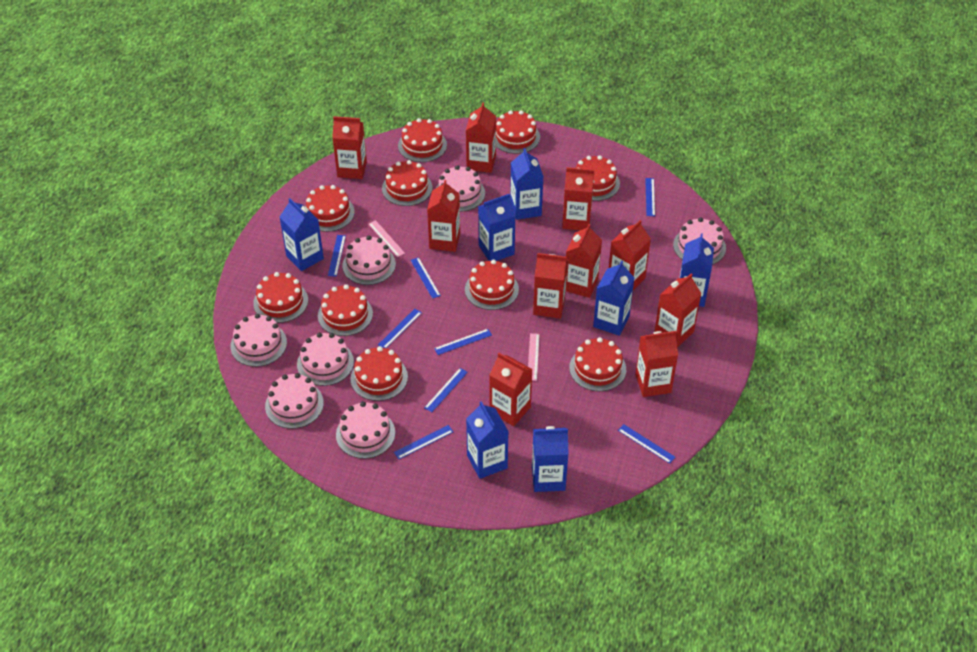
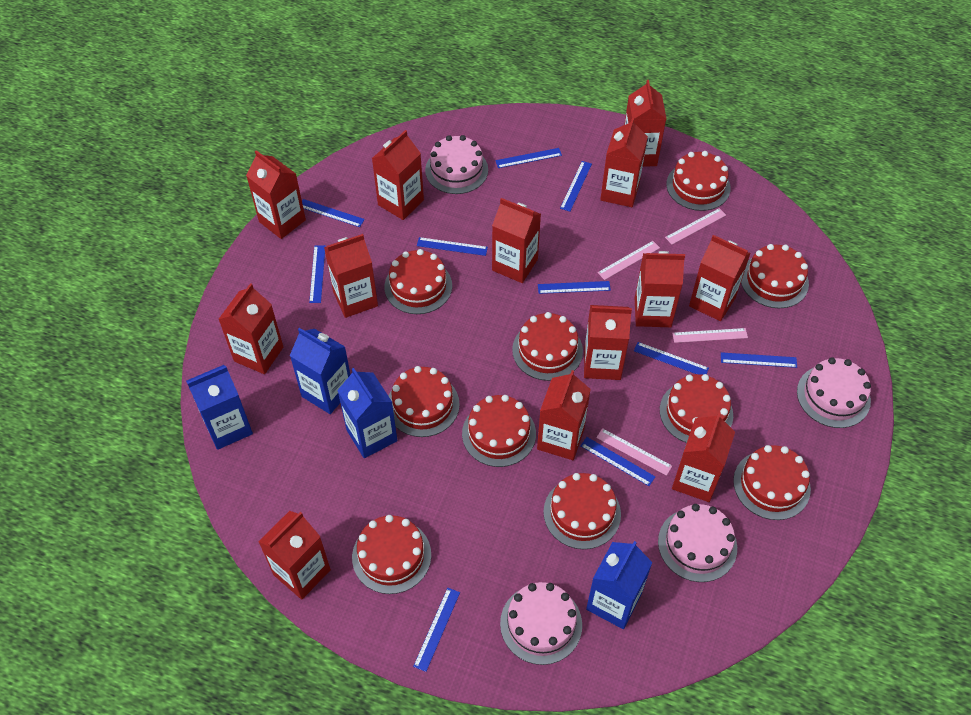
blue carton: 7 -> 4
blue ruler: 8 -> 10
pink cake: 7 -> 4
pink ruler: 2 -> 4
red carton: 10 -> 13

